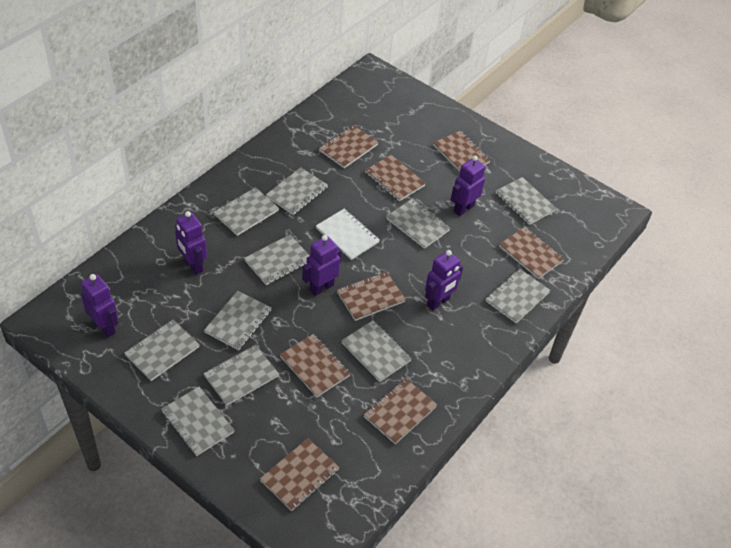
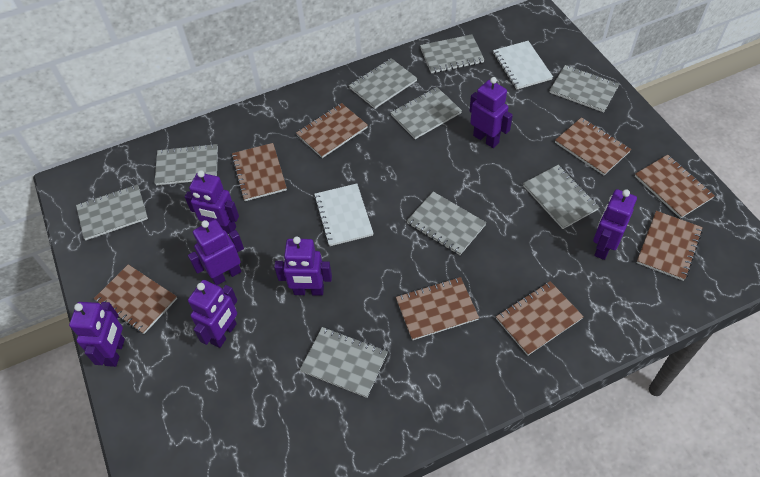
grey notebook: 11 -> 9
purple robot: 5 -> 7
white notebook: 1 -> 2

